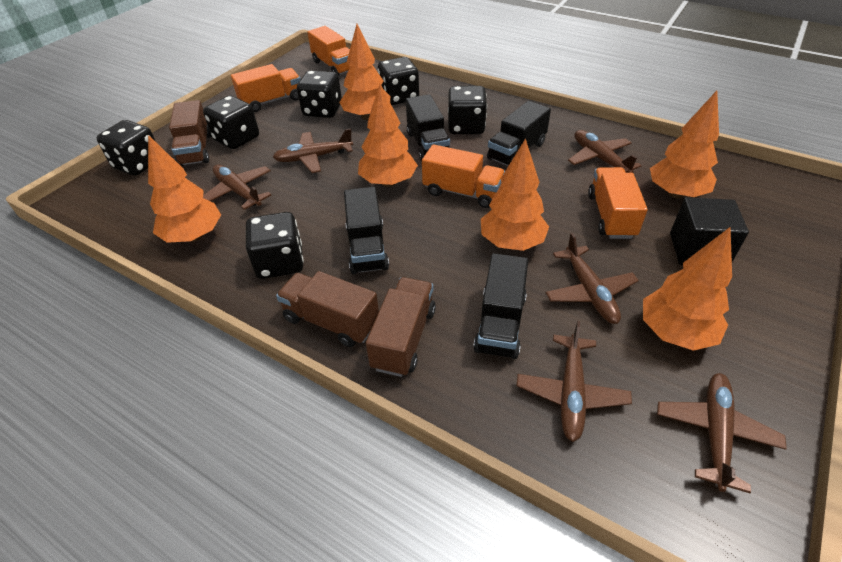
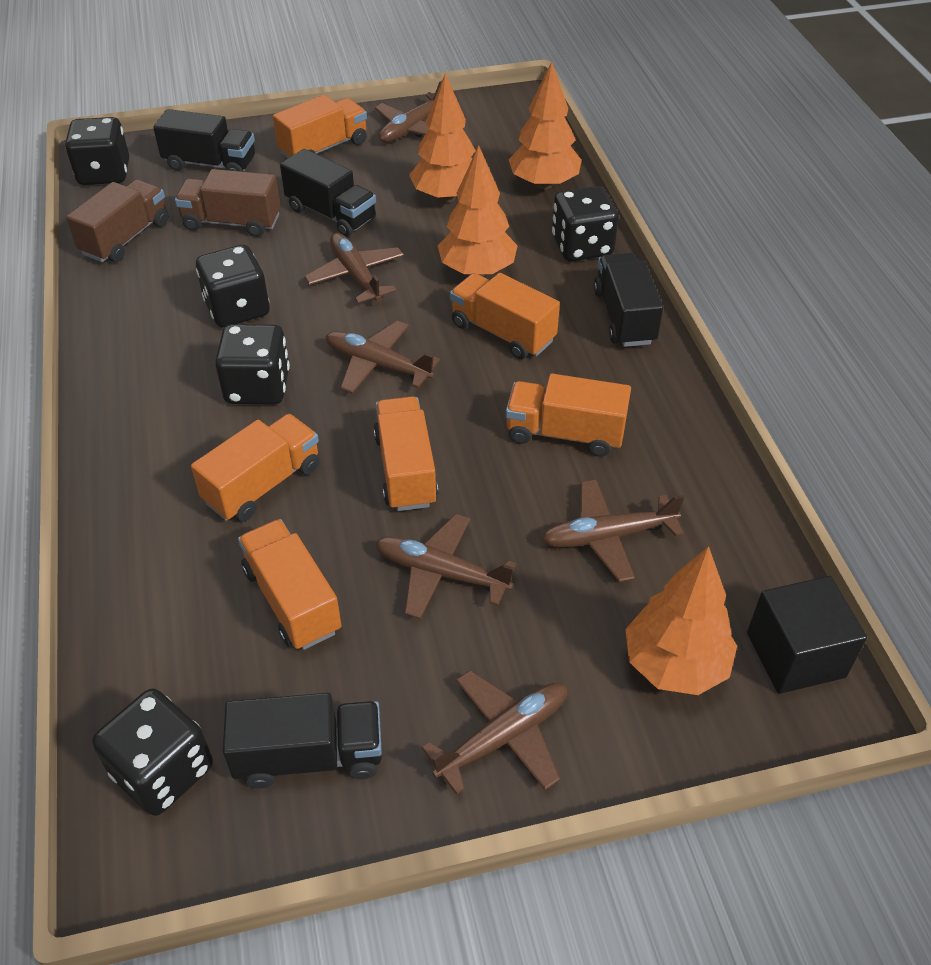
black dice: 6 -> 5
brown truck: 3 -> 2
orange tree: 6 -> 4
orange truck: 4 -> 6

